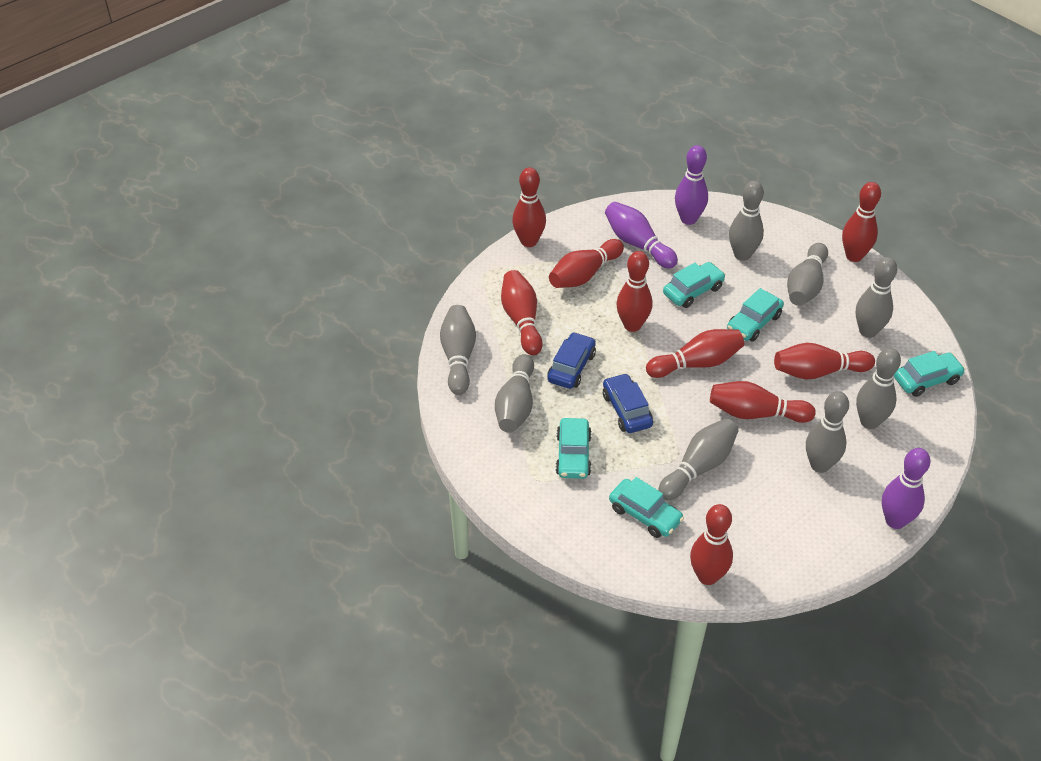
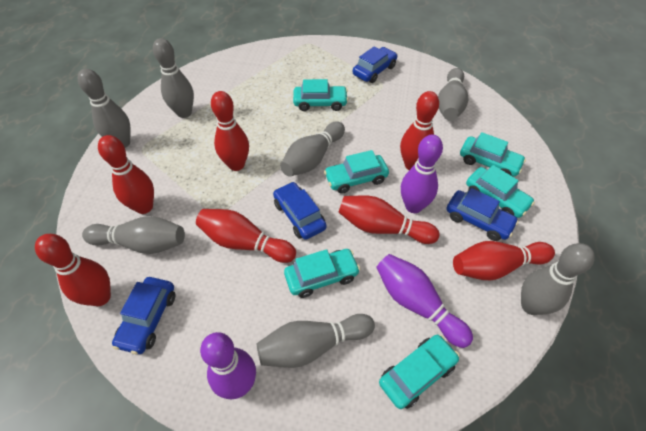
blue car: 2 -> 4
grey bowling pin: 8 -> 7
red bowling pin: 9 -> 7
turquoise car: 5 -> 6

